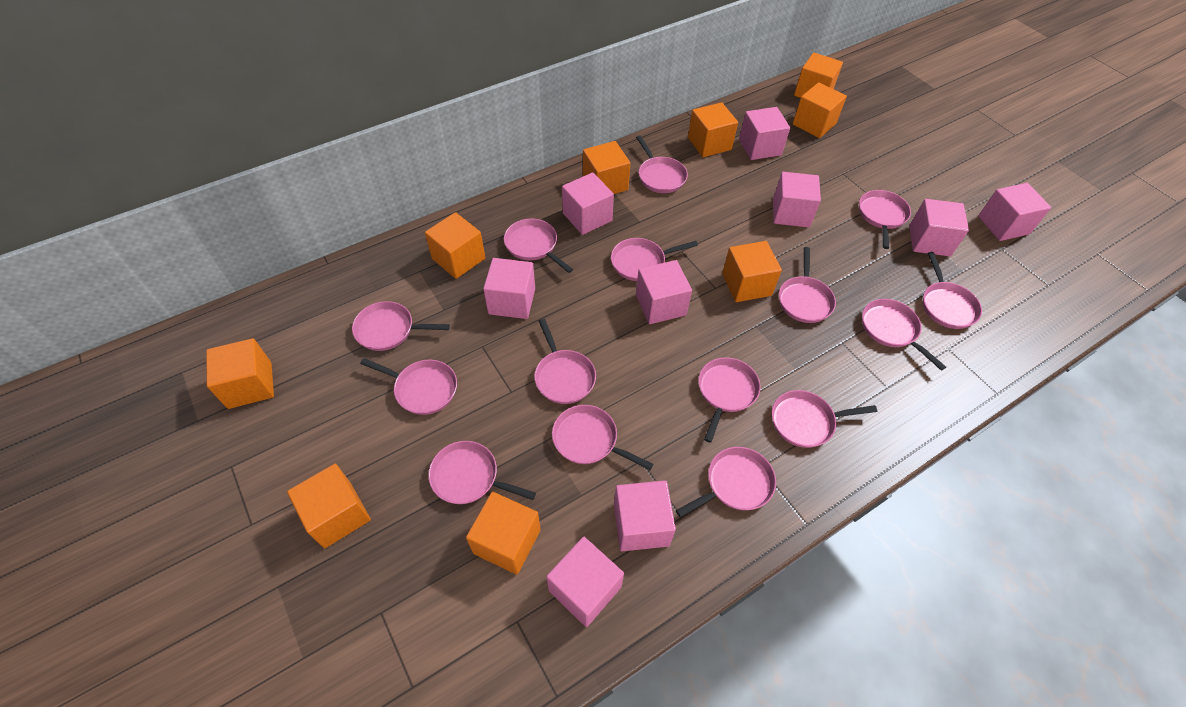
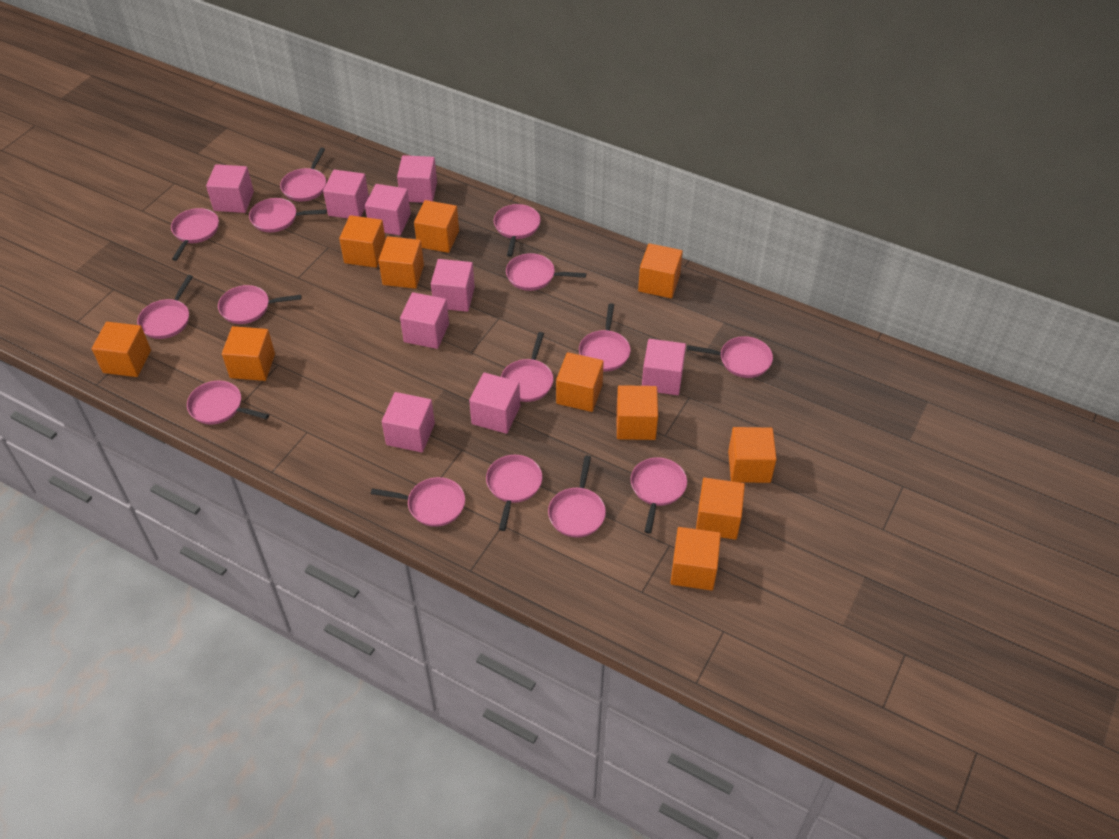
orange cube: 9 -> 11

